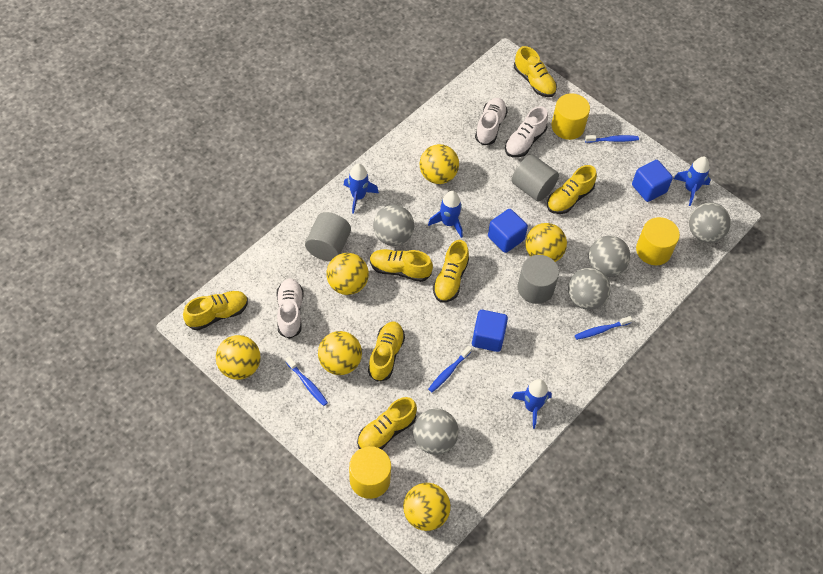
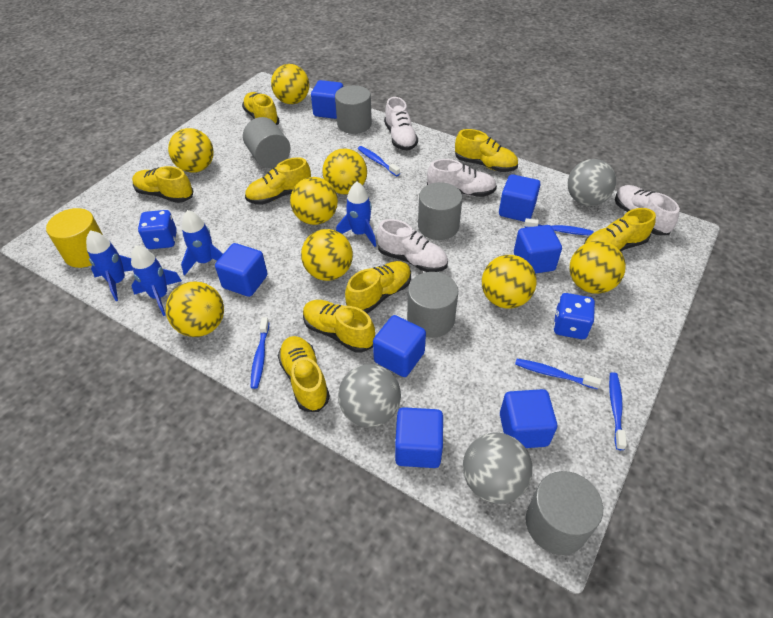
blue cube: 3 -> 7
blue dice: 0 -> 2
blue toothbrush: 4 -> 5
grey ball: 5 -> 3
grey cylinder: 3 -> 5
white shoe: 3 -> 4
yellow ball: 6 -> 8
yellow cylinder: 3 -> 1
yellow shoe: 7 -> 8

